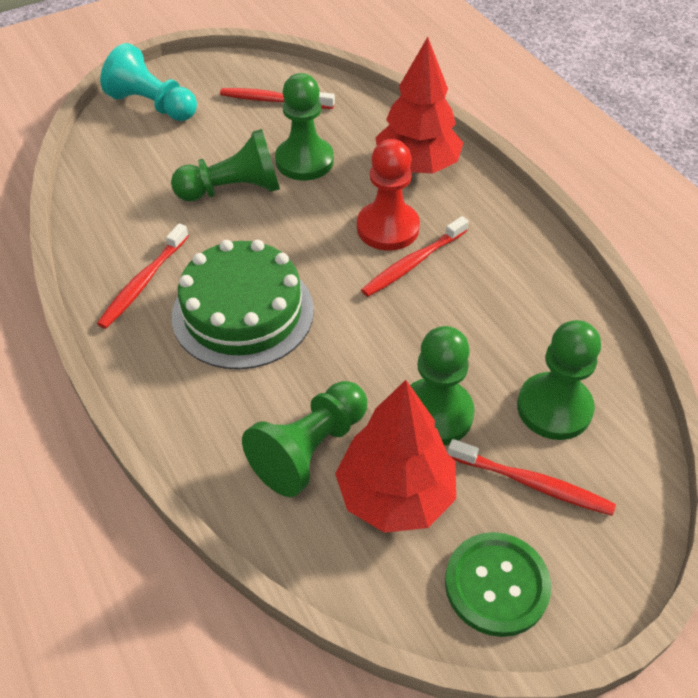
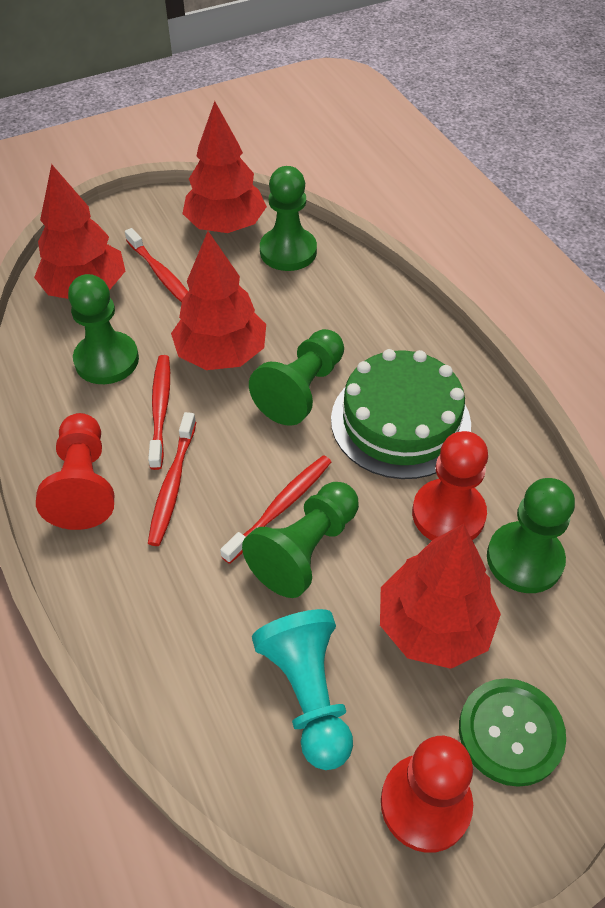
red pawn: 1 -> 3
red tree: 2 -> 4

